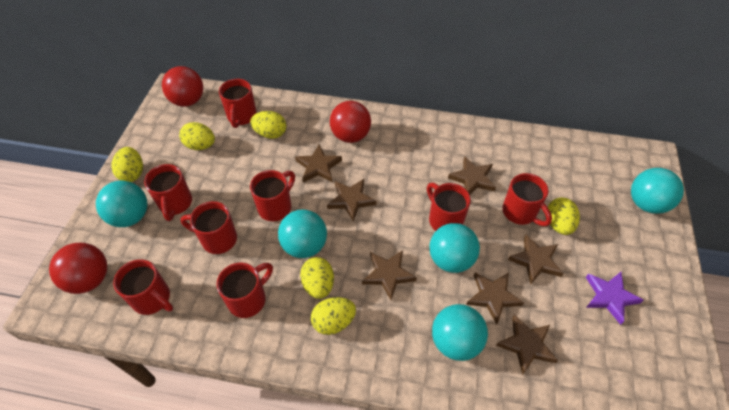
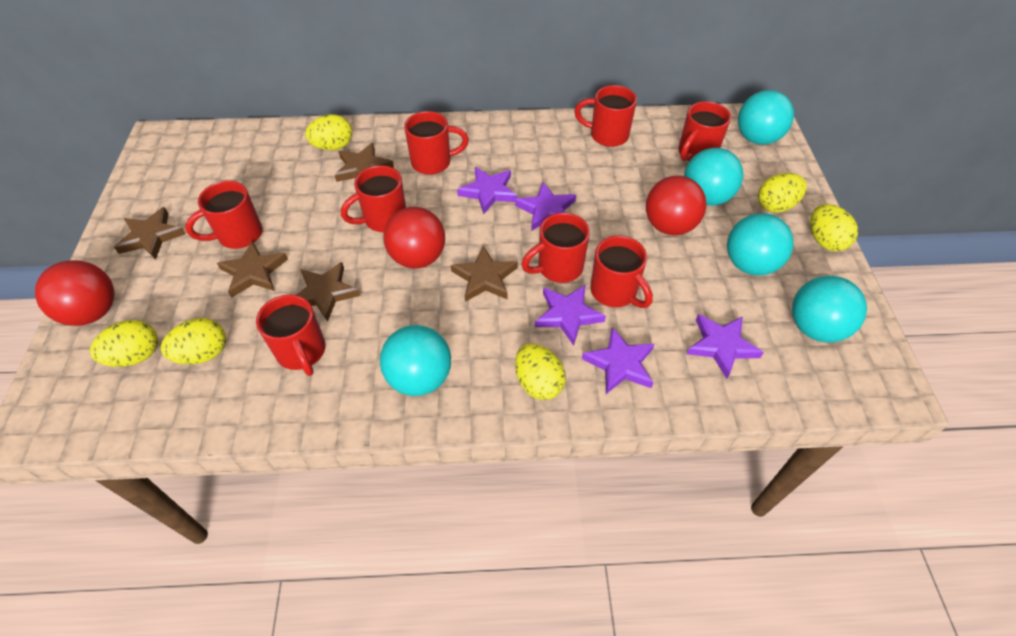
brown star: 7 -> 5
purple star: 1 -> 5

